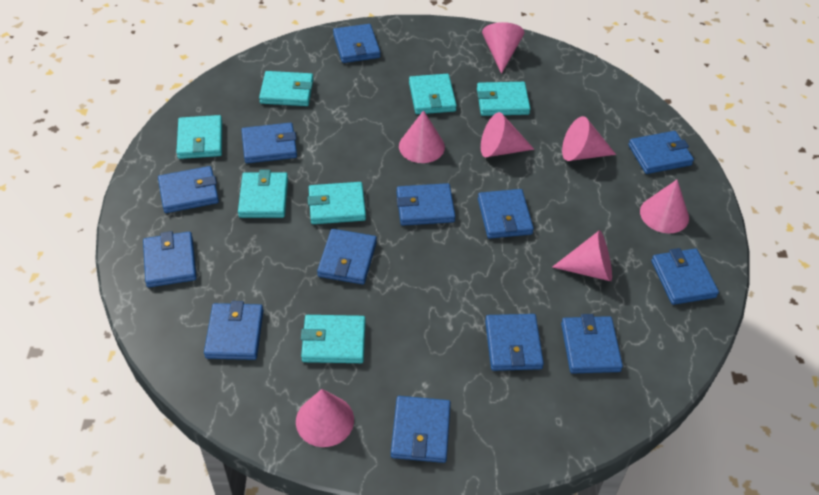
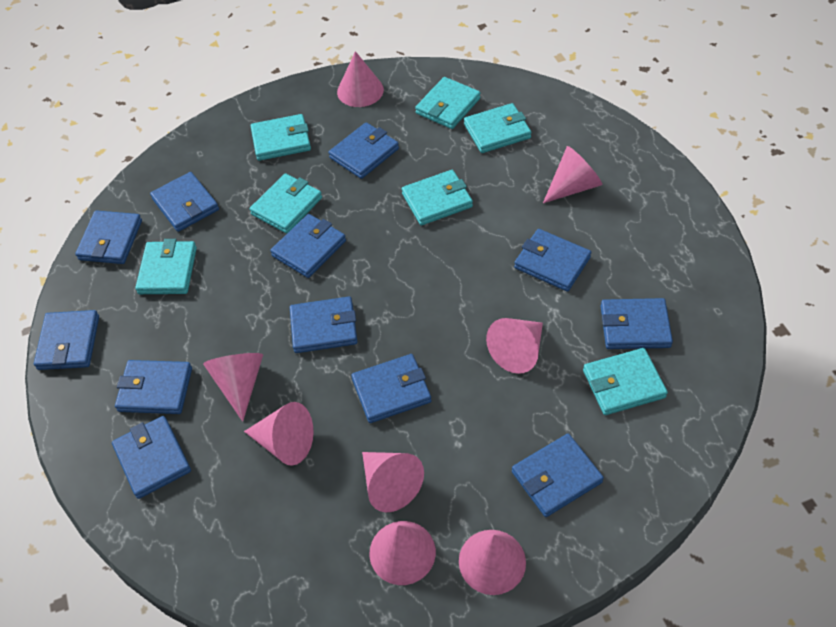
blue wallet: 13 -> 12
pink cone: 7 -> 8

